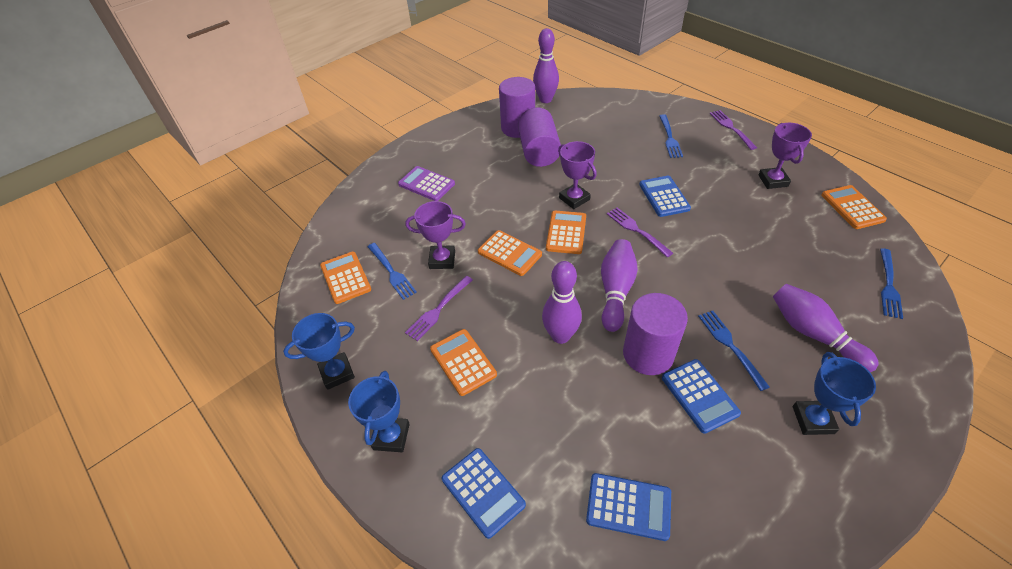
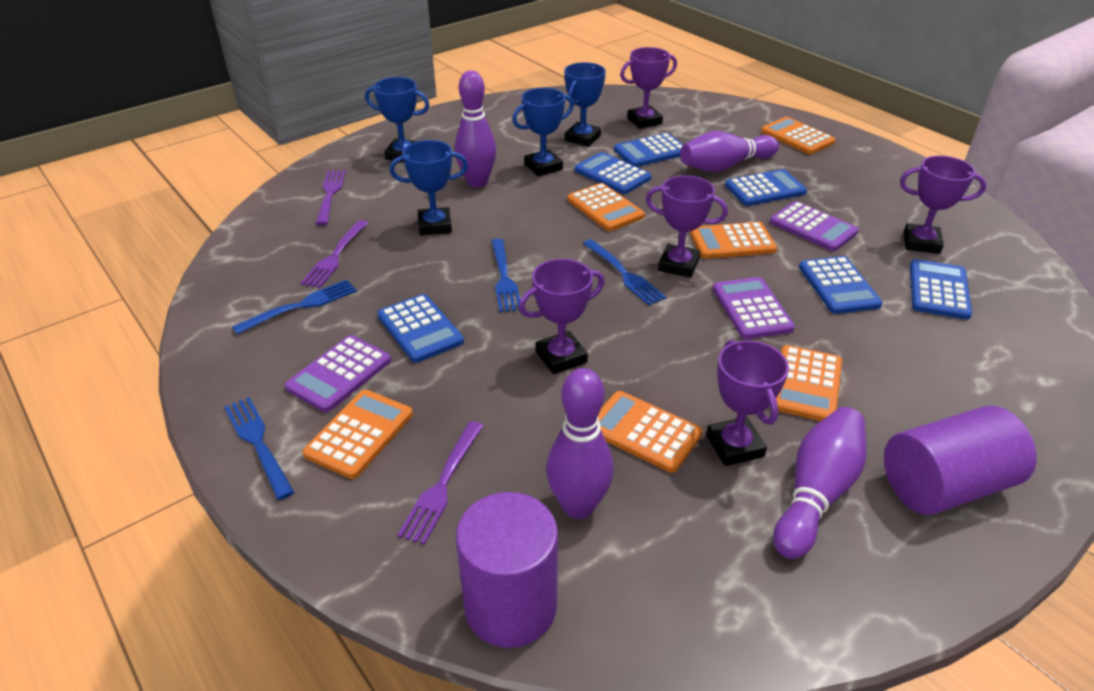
blue calculator: 4 -> 6
blue trophy: 3 -> 4
orange calculator: 5 -> 6
purple calculator: 1 -> 3
purple cylinder: 3 -> 2
purple trophy: 3 -> 5

